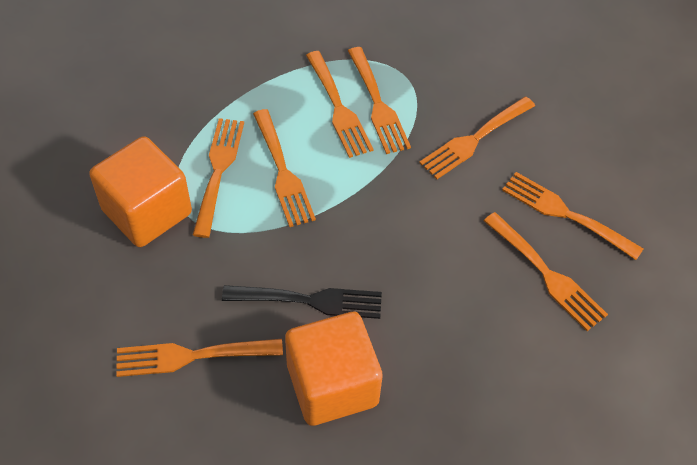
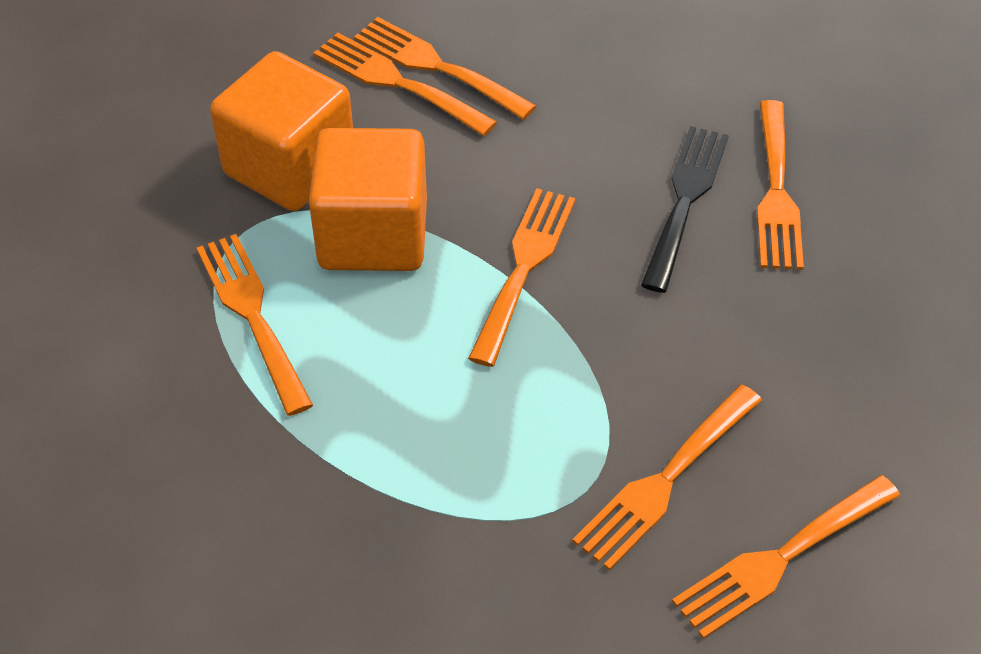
orange fork: 8 -> 7

